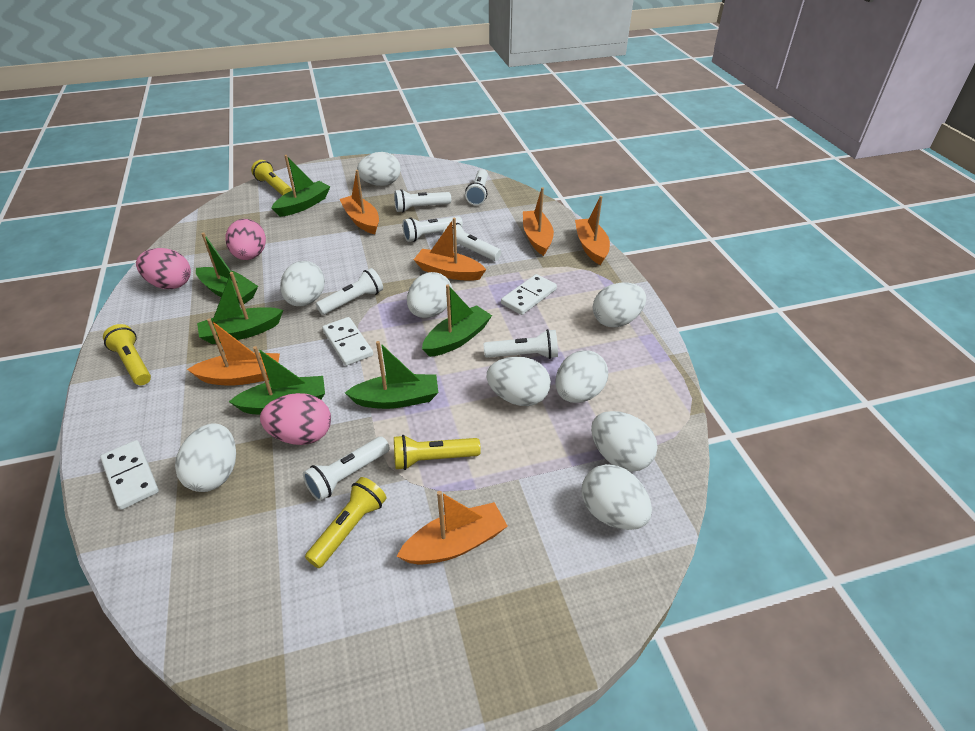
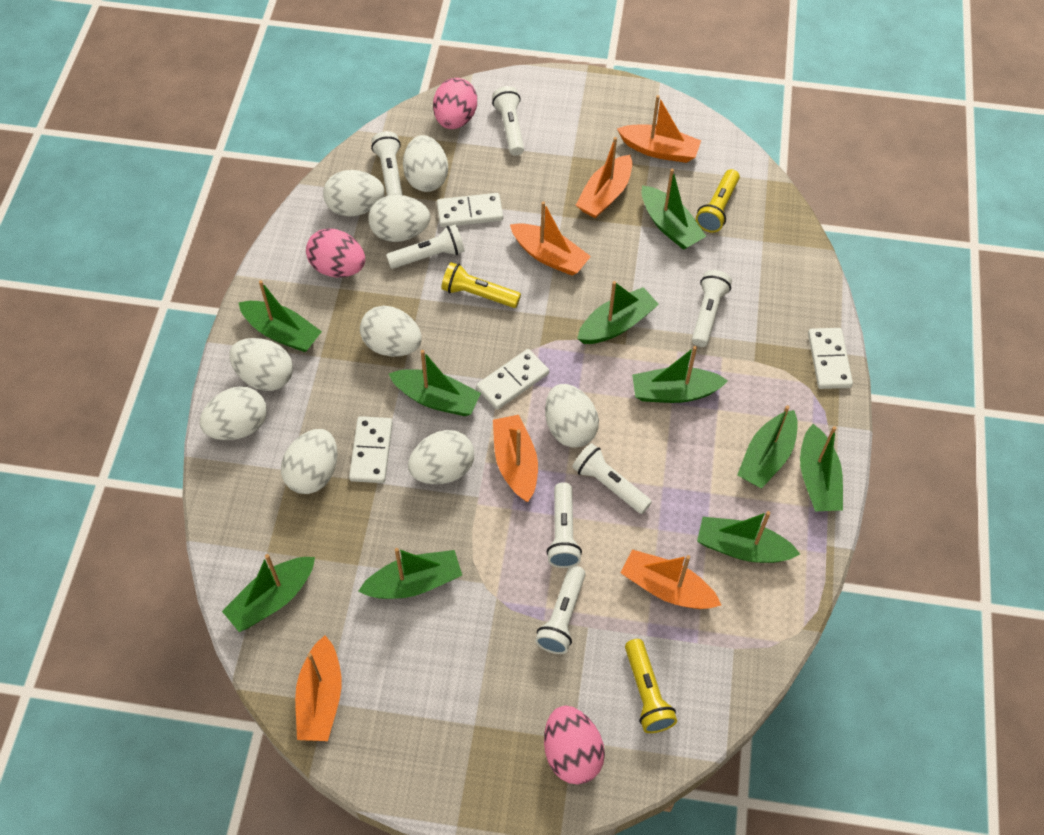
green boat: 6 -> 10
white domino: 3 -> 4
yellow flashlight: 4 -> 3

